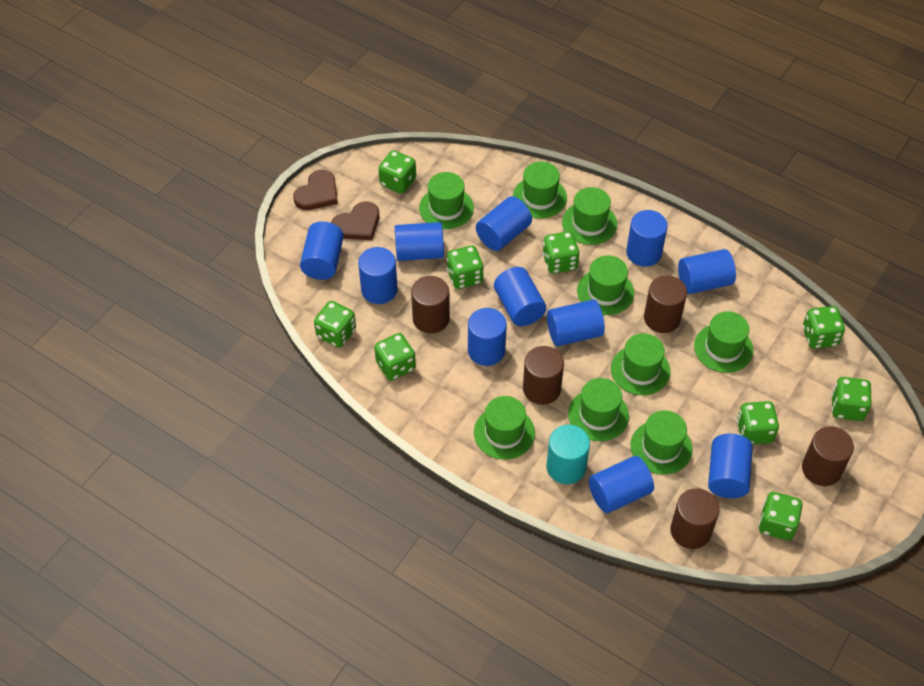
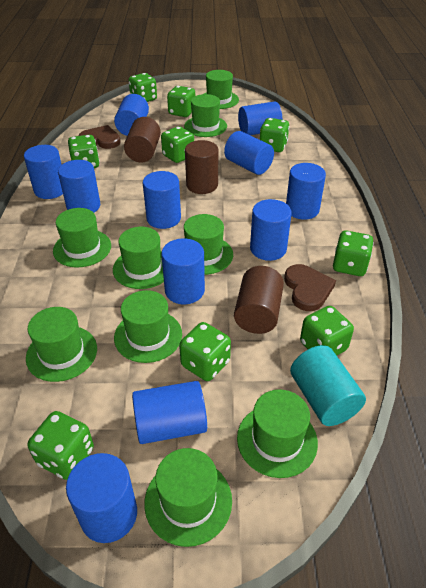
brown cylinder: 5 -> 3

